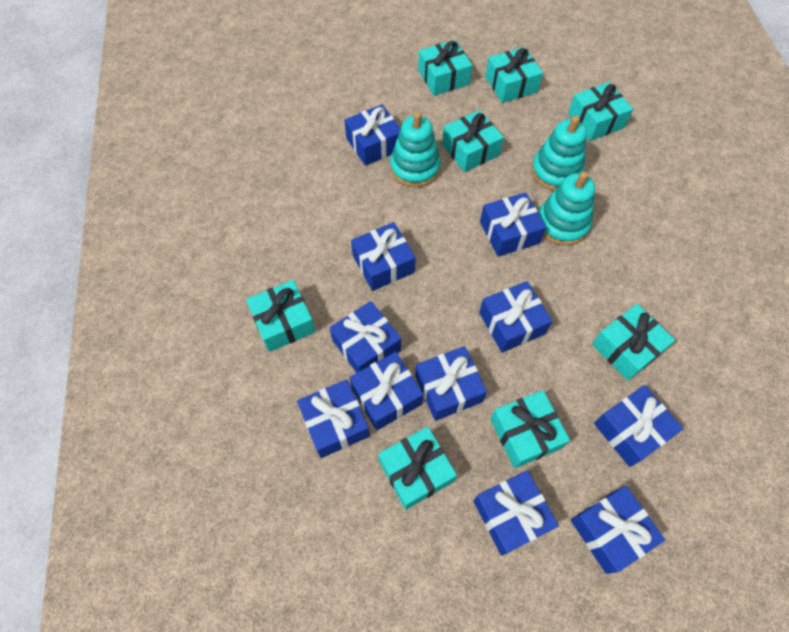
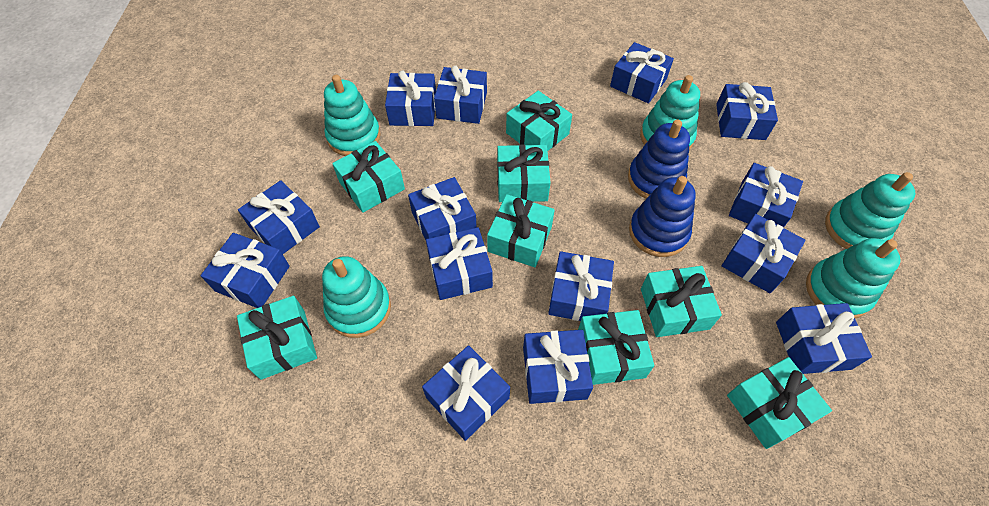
blue gift: 11 -> 14
blue stacking toy: 0 -> 2
turquoise stacking toy: 3 -> 5

